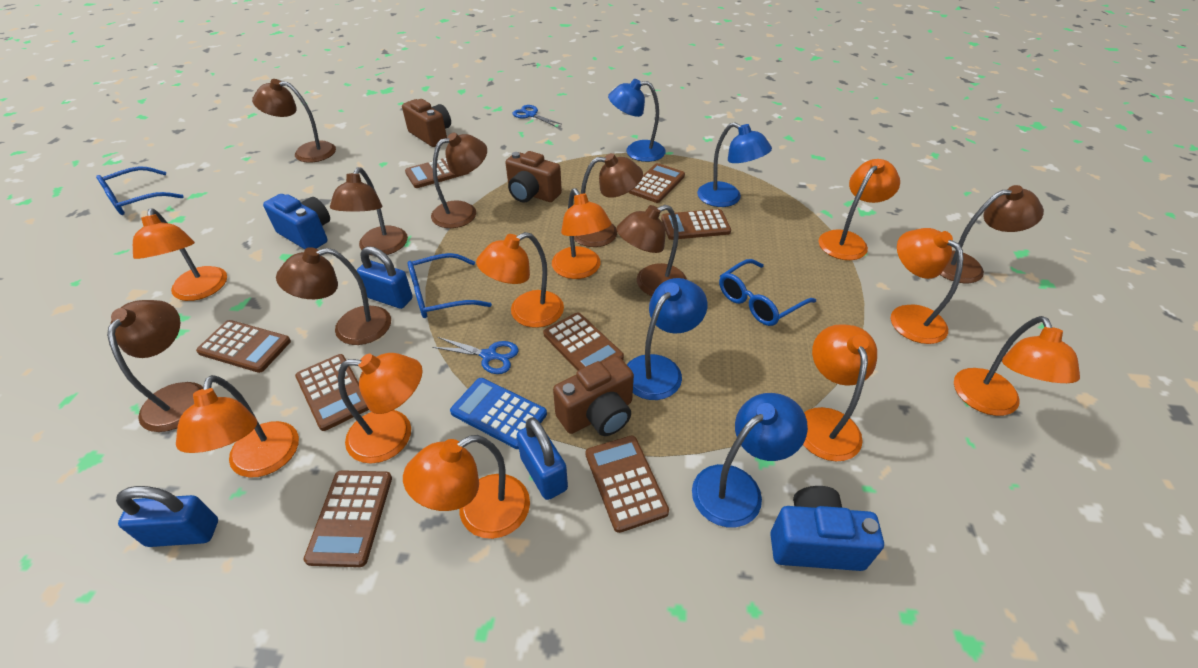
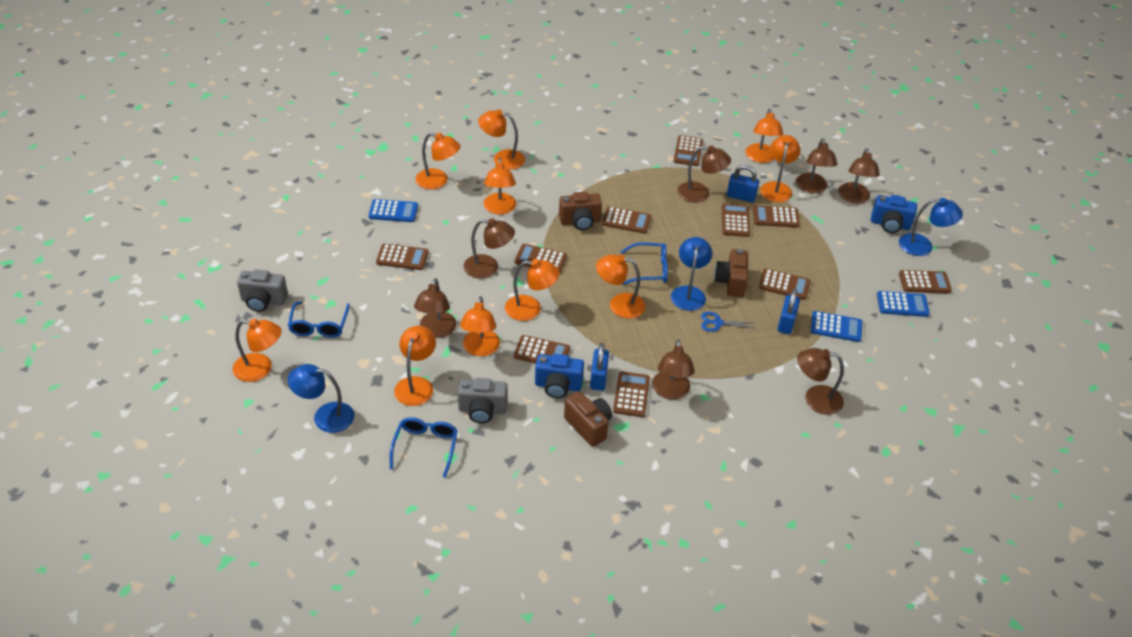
blue calculator: 1 -> 3
blue lamp: 4 -> 3
blue scissors: 2 -> 1
brown calculator: 8 -> 10
brown lamp: 8 -> 7
grey camera: 0 -> 2

